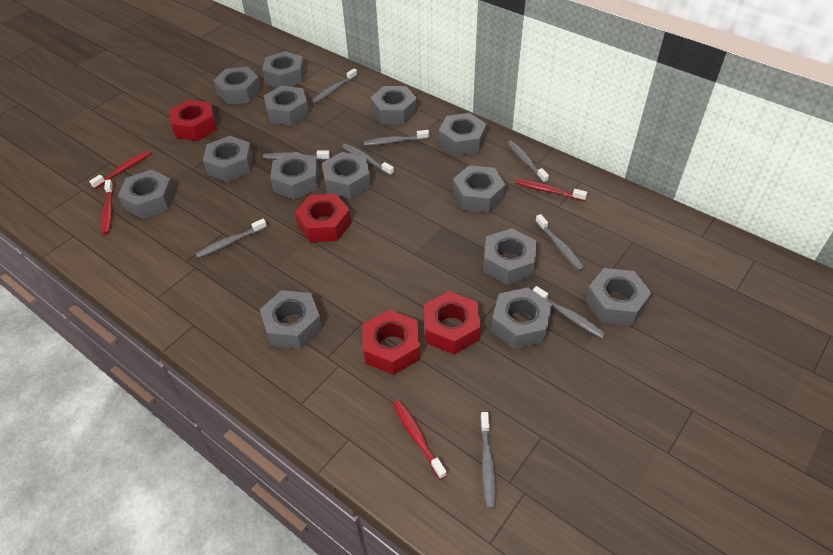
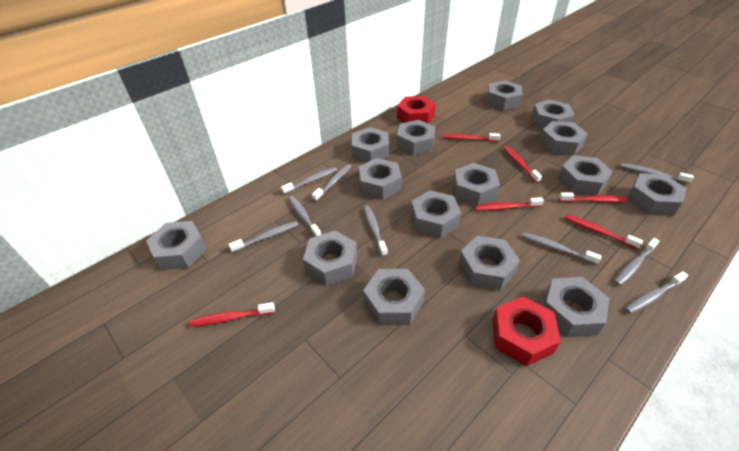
grey nut: 14 -> 15
red nut: 4 -> 2
red toothbrush: 4 -> 6

